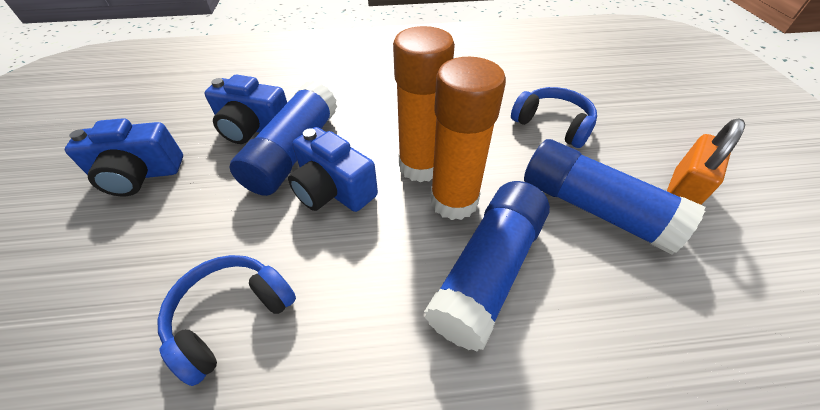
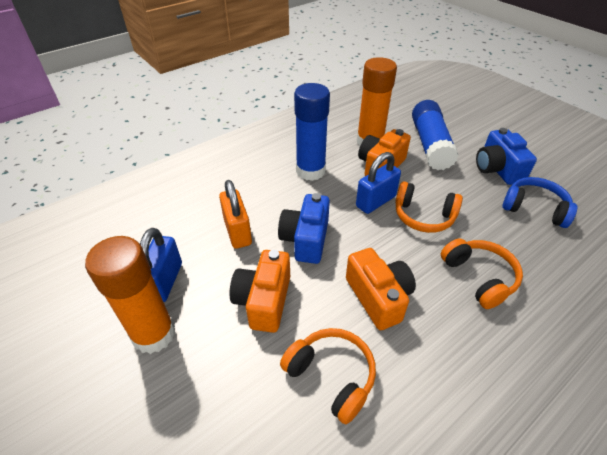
blue camera: 3 -> 2
blue glue stick: 3 -> 2
blue headphones: 2 -> 1
blue padlock: 0 -> 2
orange camera: 0 -> 3
orange headphones: 0 -> 3

